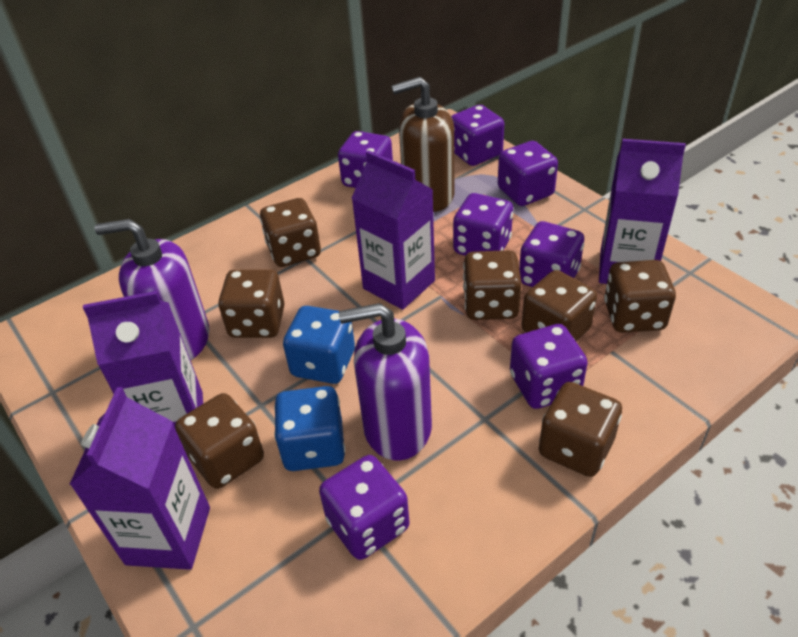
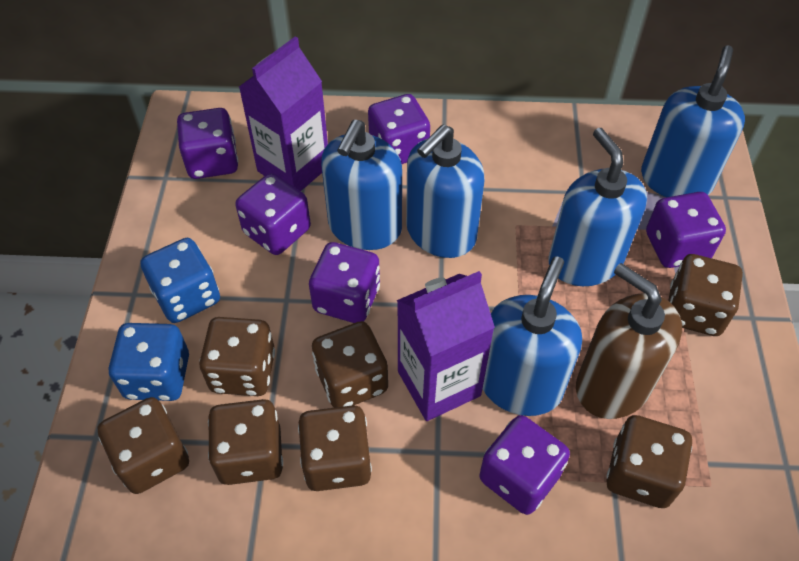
blue soap dispenser: 0 -> 5
purple carton: 4 -> 2
purple dice: 7 -> 6
purple soap dispenser: 2 -> 0

